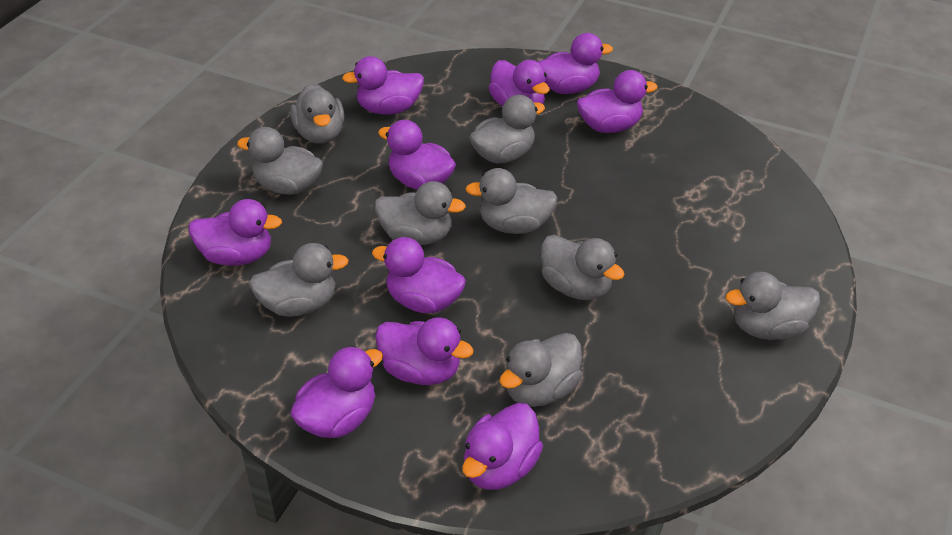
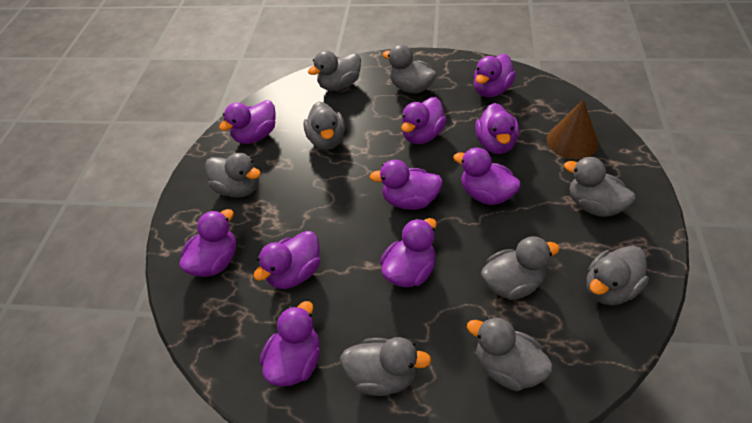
brown cone: 0 -> 1

